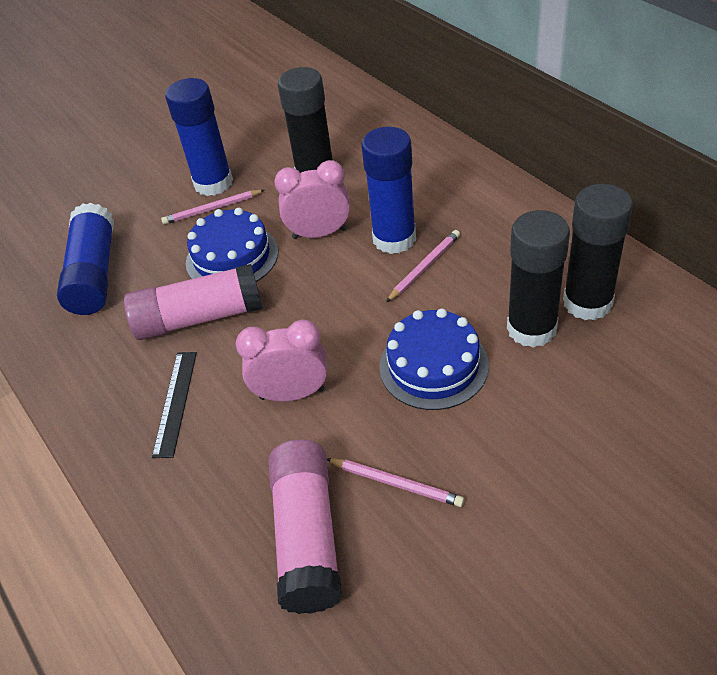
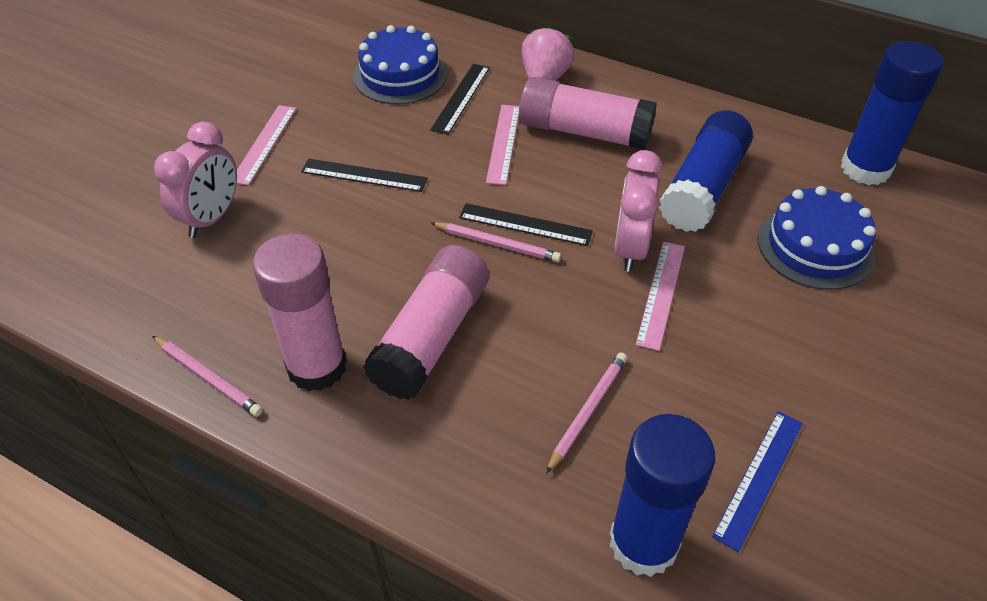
black glue stick: 3 -> 0
black ruler: 1 -> 3
blue ruler: 0 -> 1
pink glue stick: 2 -> 3
pink ruler: 0 -> 3
pink strawberry: 0 -> 1

